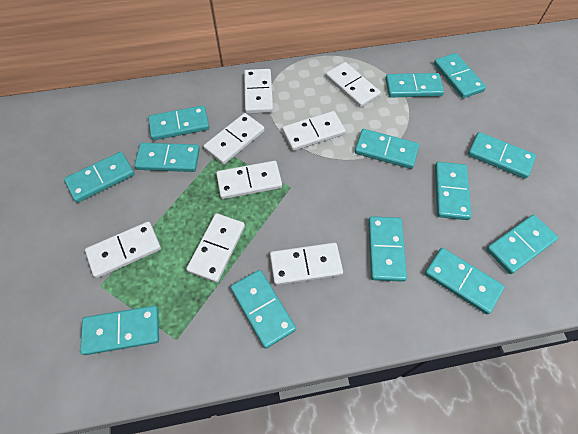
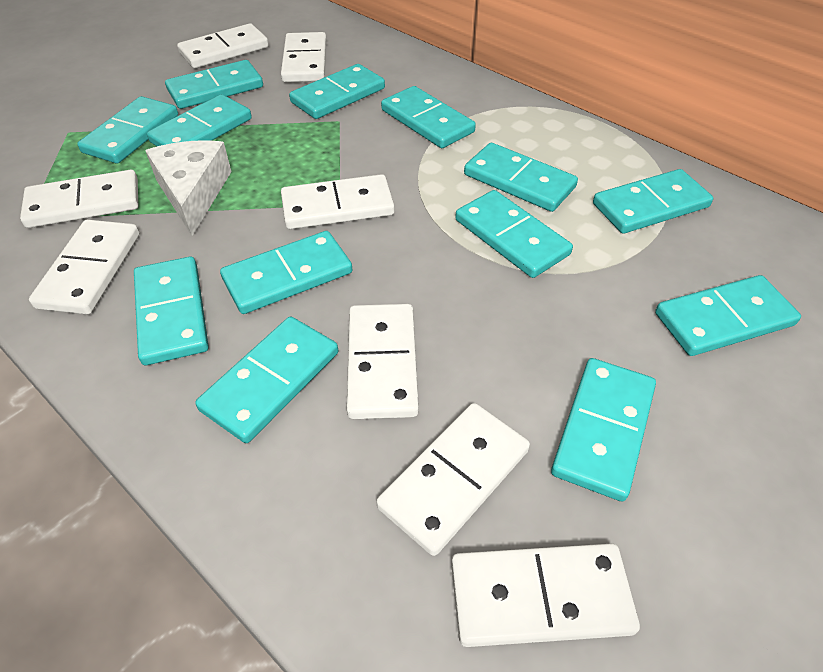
white cheese: 0 -> 1

